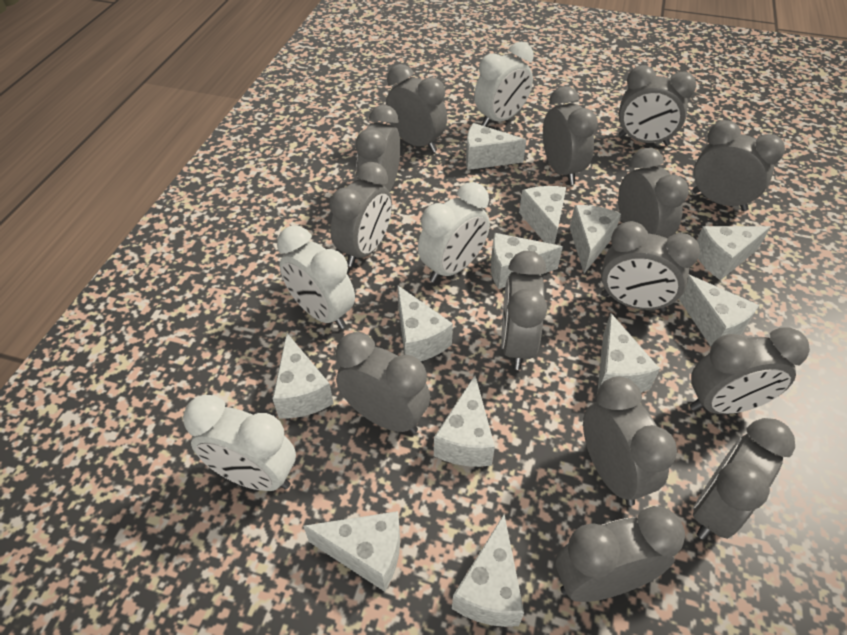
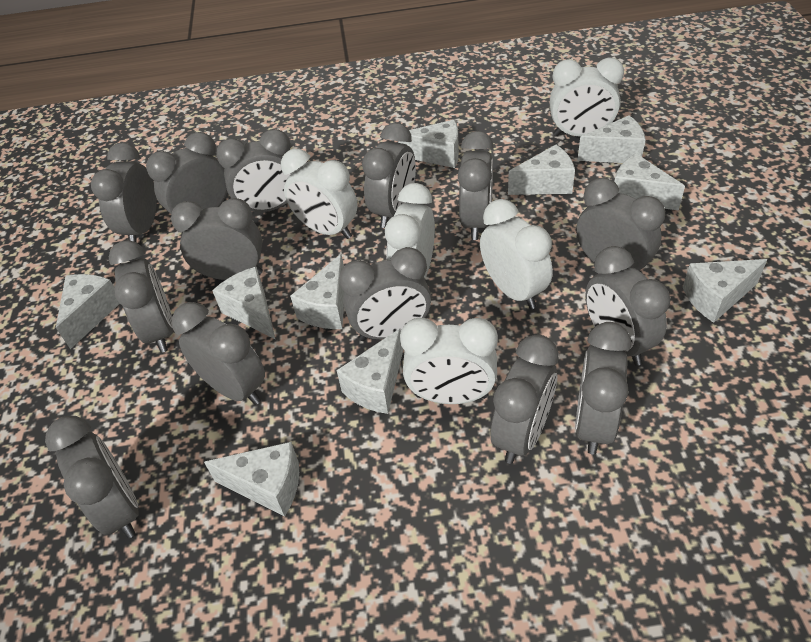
white cheese: 12 -> 10
white clock: 4 -> 5

